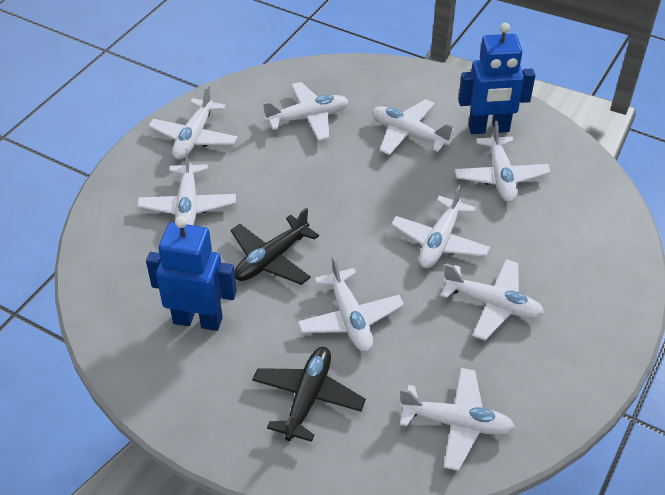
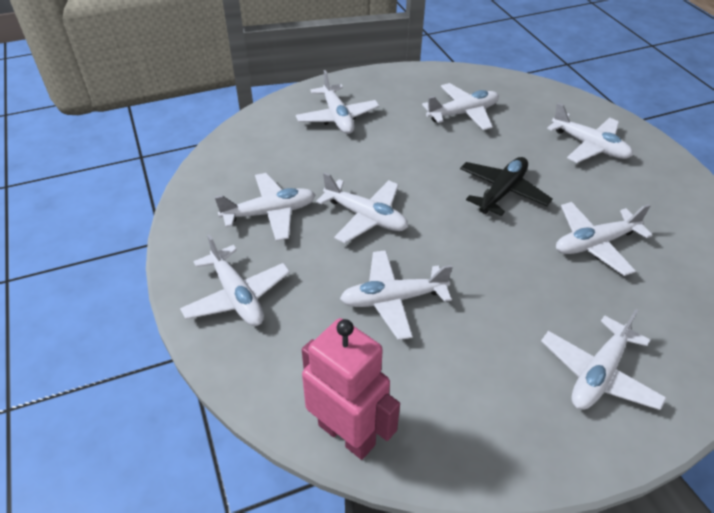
black plane: 2 -> 1
blue robot: 2 -> 0
pink robot: 0 -> 1

